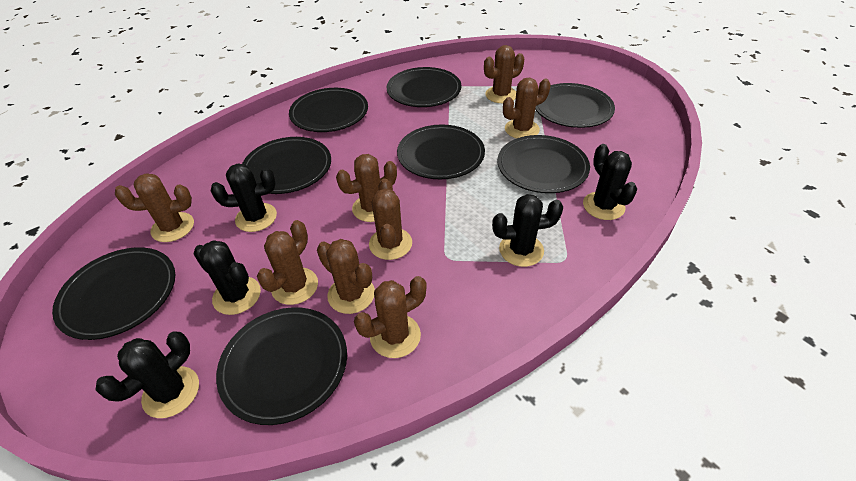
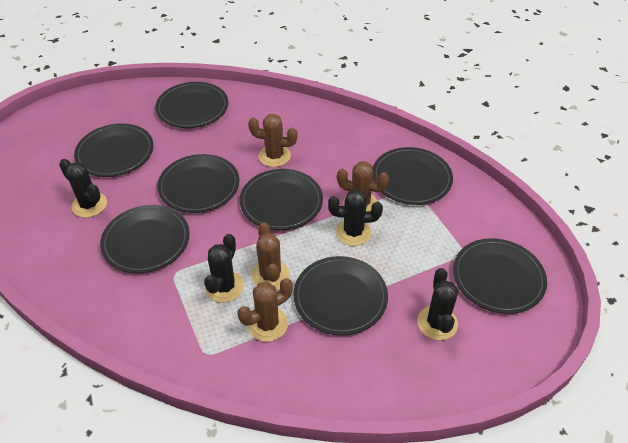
black cactus: 5 -> 4
brown cactus: 8 -> 4

